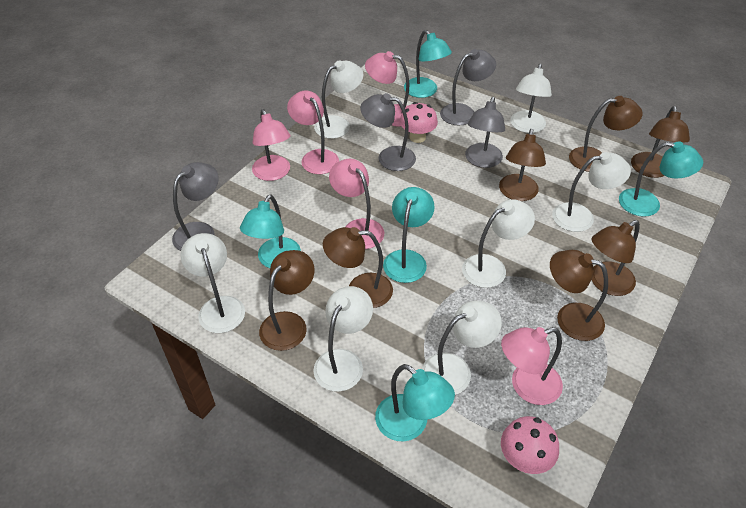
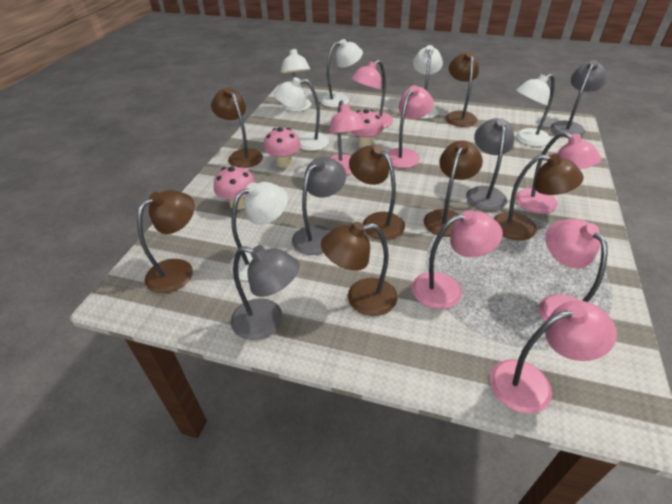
pink lamp: 5 -> 7
pink mushroom: 2 -> 3
turquoise lamp: 5 -> 0
white lamp: 7 -> 6

